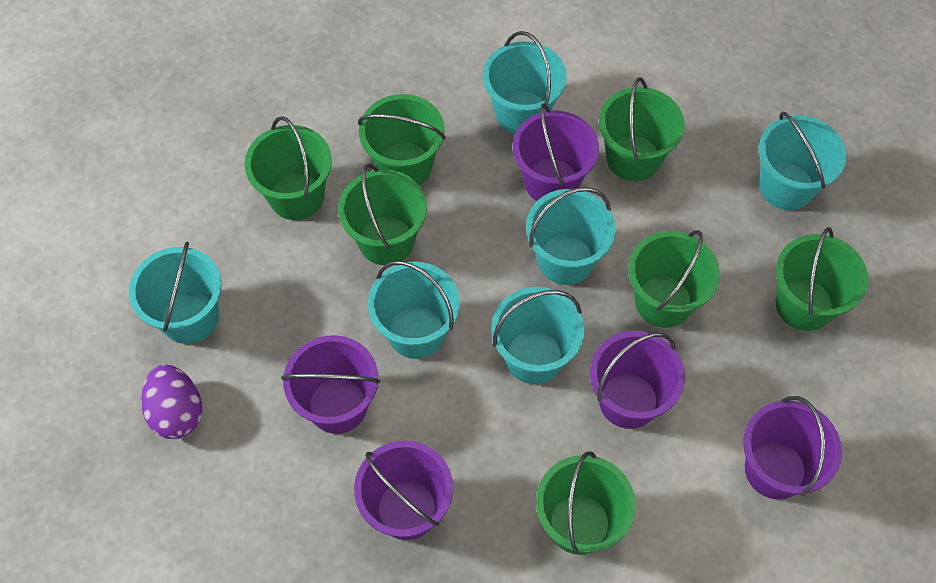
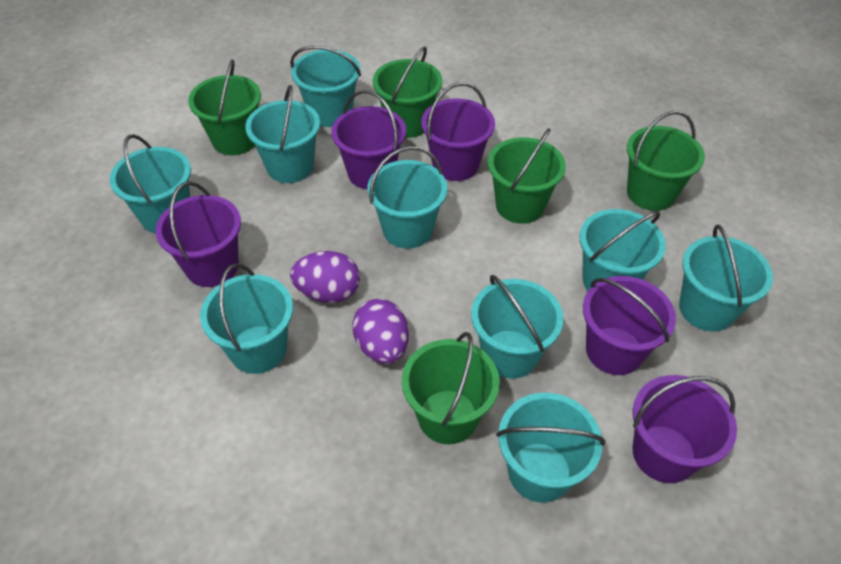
green bucket: 7 -> 5
purple egg: 1 -> 2
turquoise bucket: 6 -> 9

